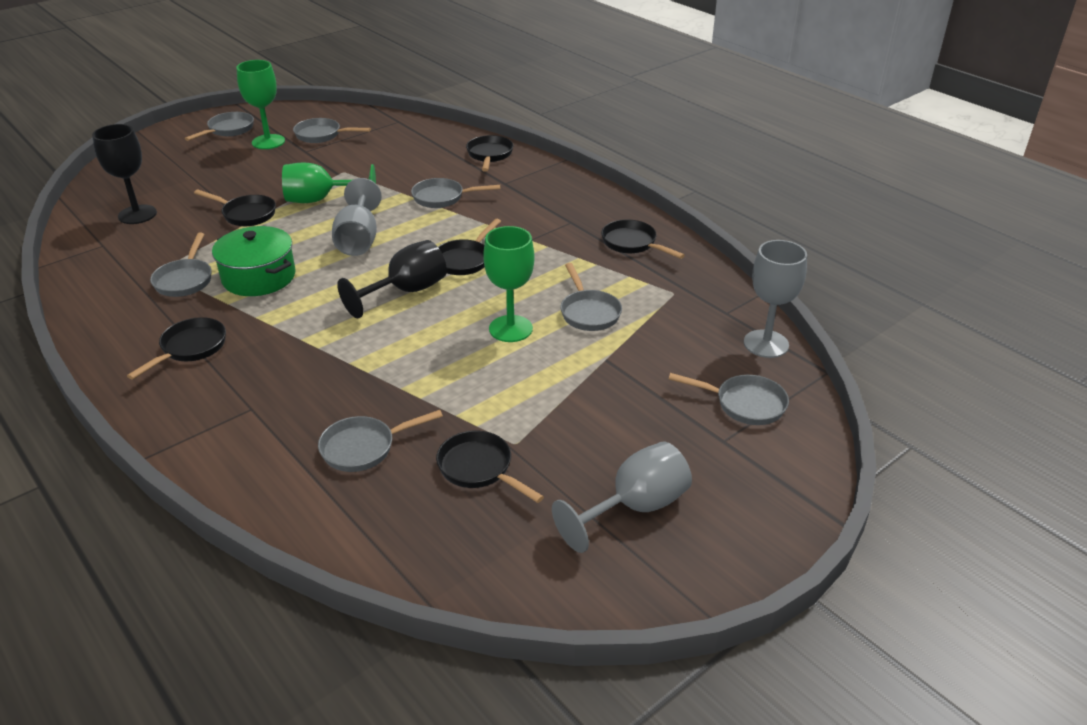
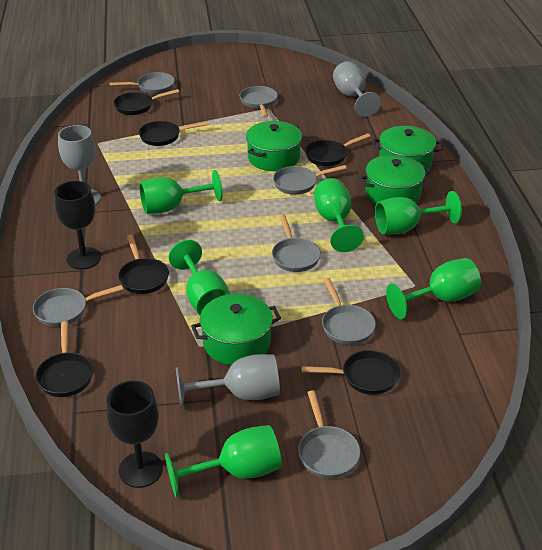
green goblet: 3 -> 6
green pot: 1 -> 4

